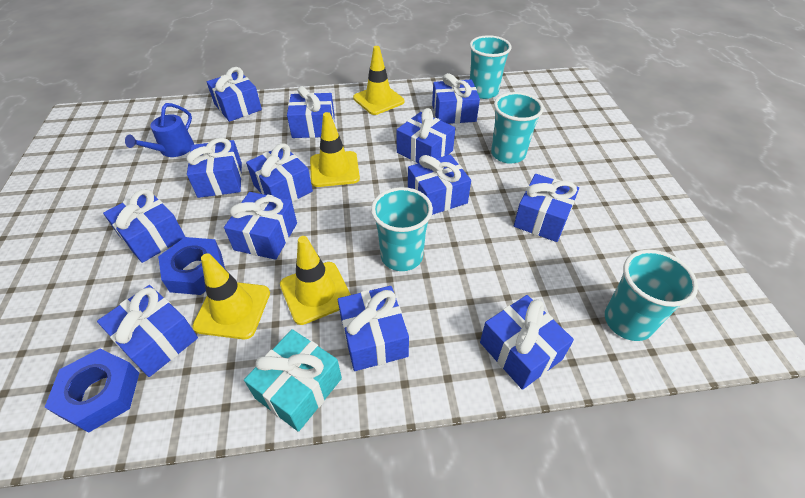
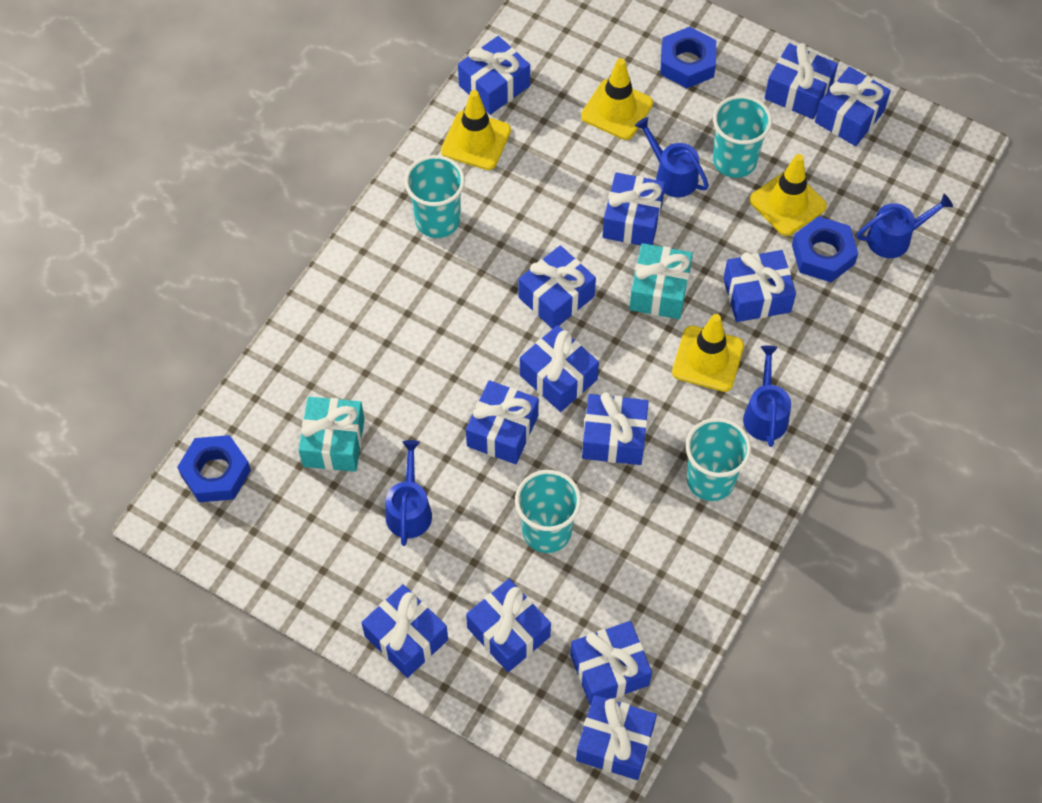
blue nut: 2 -> 3
blue watering can: 1 -> 4
turquoise gift: 1 -> 2

